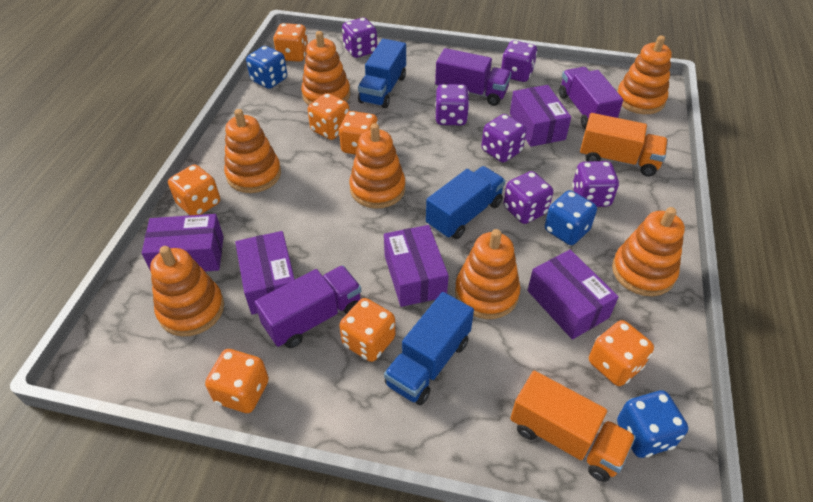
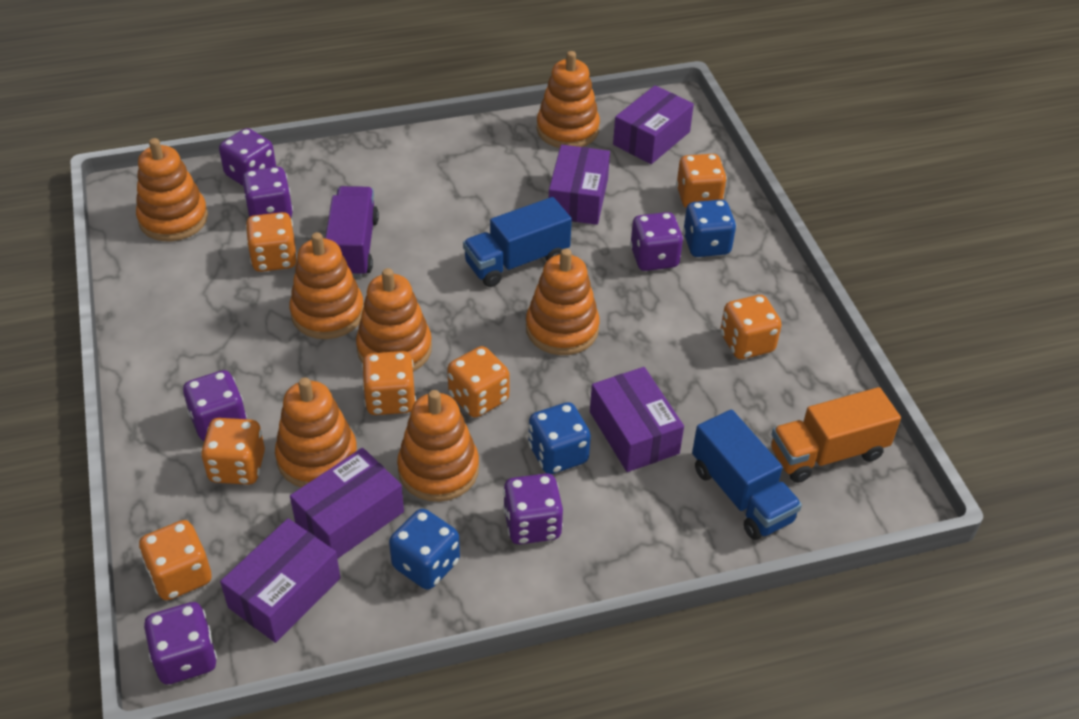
blue truck: 3 -> 2
orange truck: 2 -> 1
purple truck: 3 -> 1

